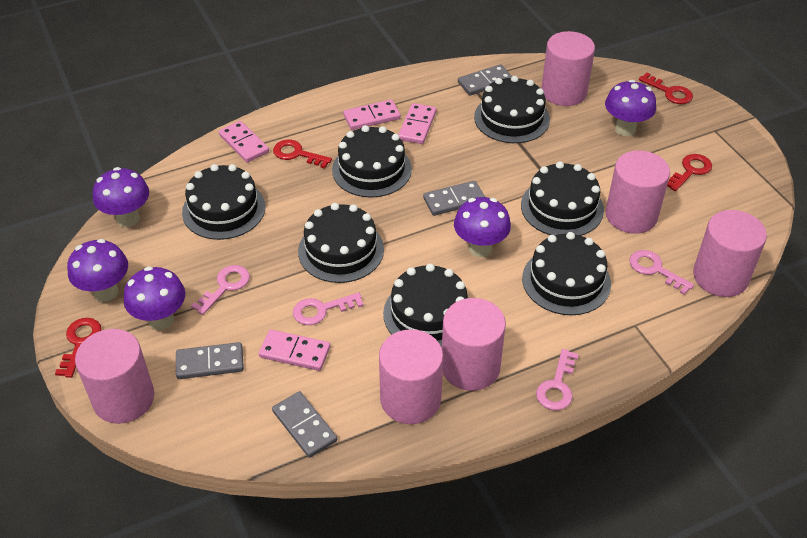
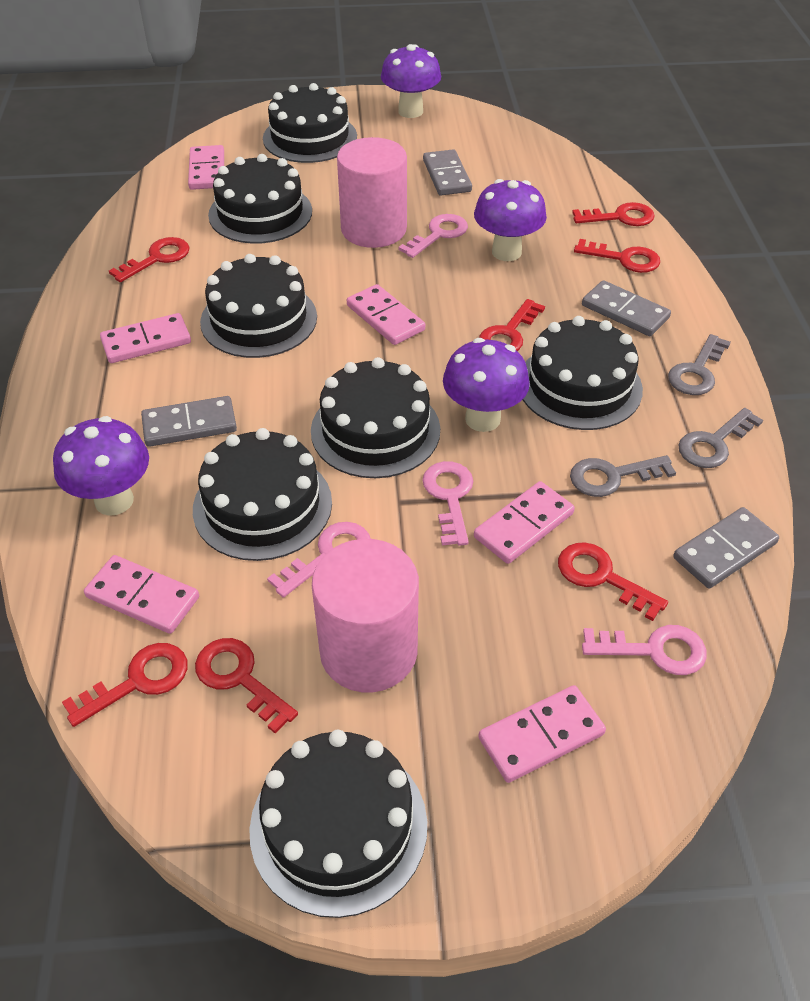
grey key: 0 -> 3
pink cylinder: 6 -> 2
pink domino: 4 -> 6
purple mushroom: 5 -> 4
red key: 4 -> 7

